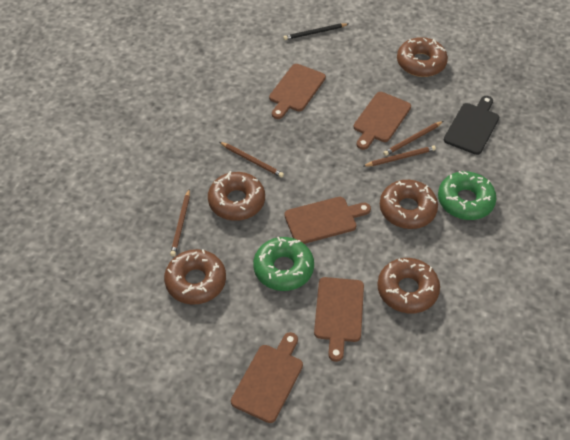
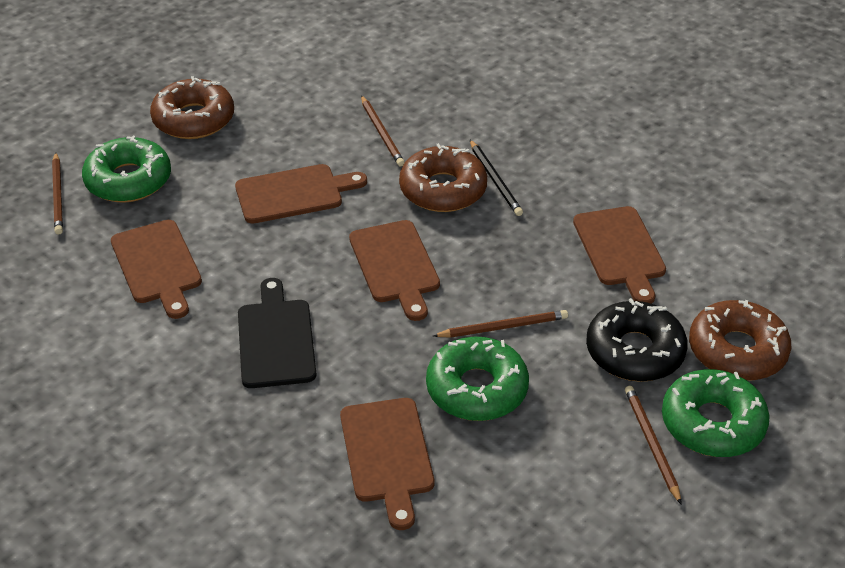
black donut: 0 -> 1
brown donut: 5 -> 3
green donut: 2 -> 3

